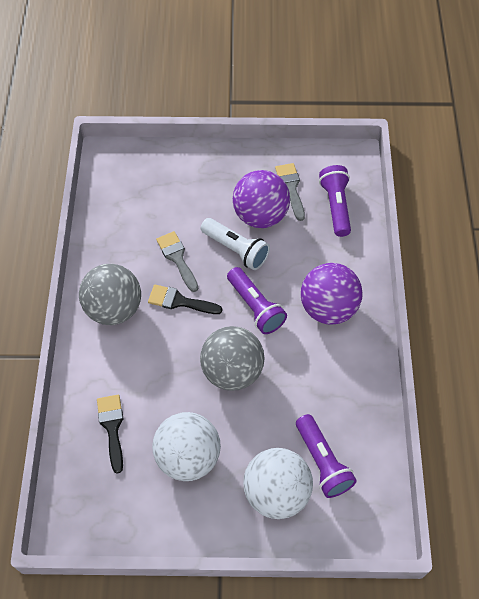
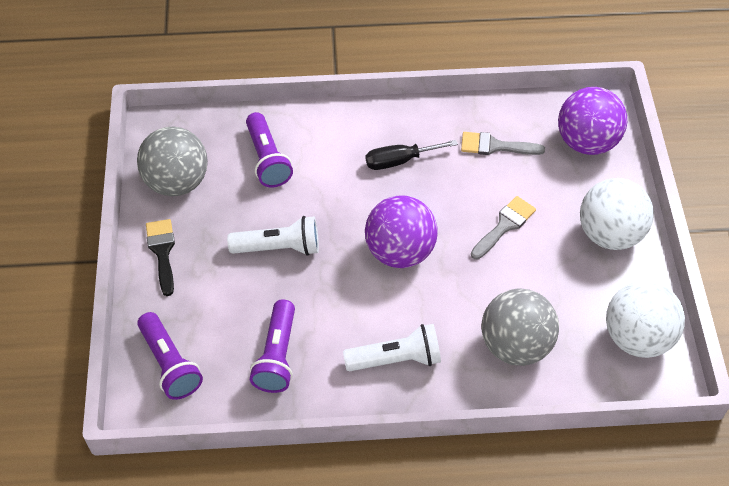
black brush: 2 -> 1
black screwdriver: 0 -> 1
white flashlight: 1 -> 2

